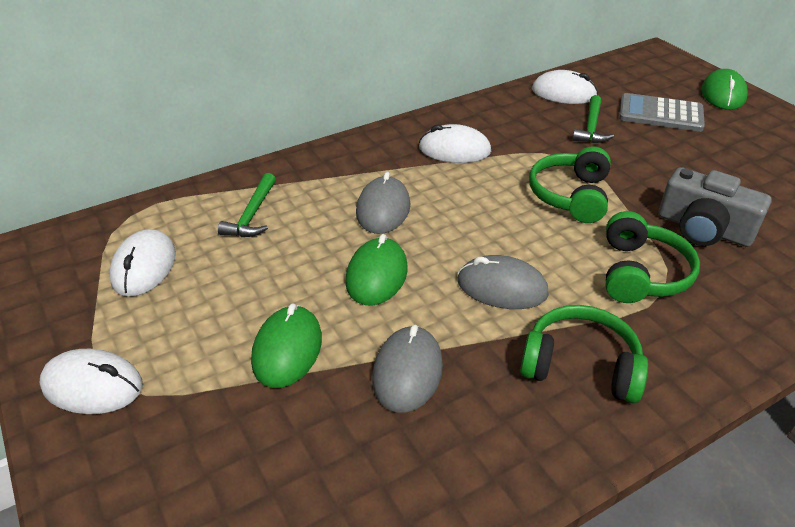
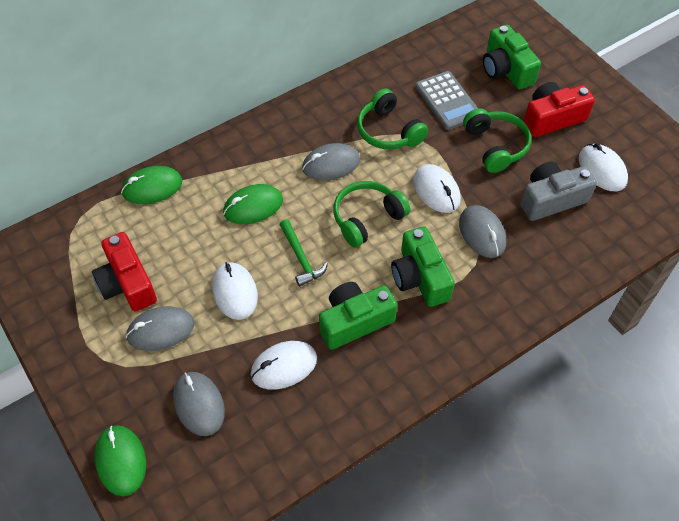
green camera: 0 -> 3
green hammer: 2 -> 1
grey mouse: 3 -> 4
red camera: 0 -> 2

